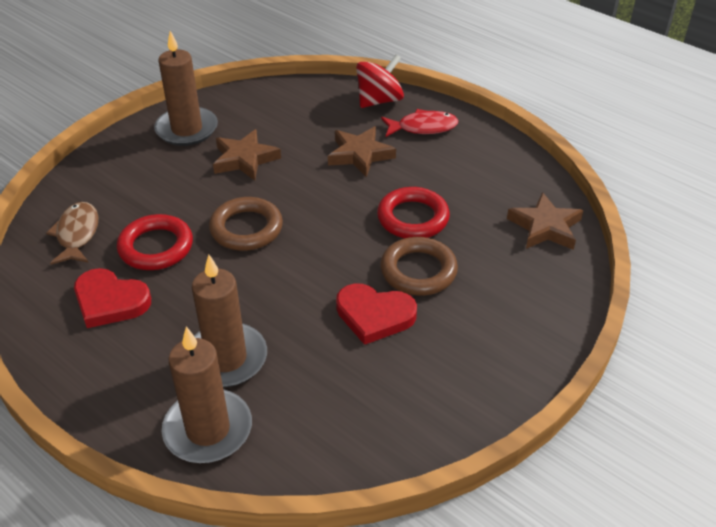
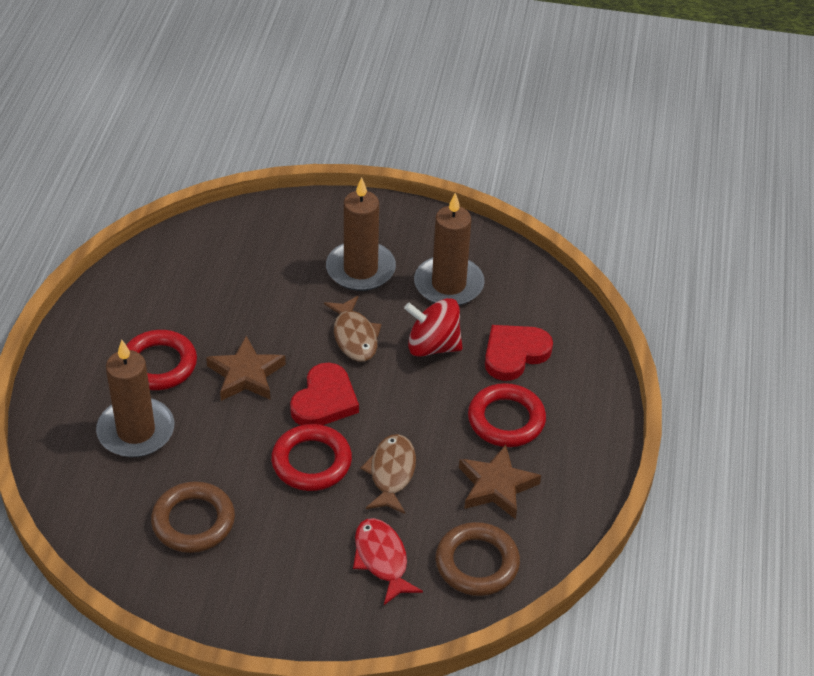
brown fish: 1 -> 2
brown star: 3 -> 2
red ring: 2 -> 3

